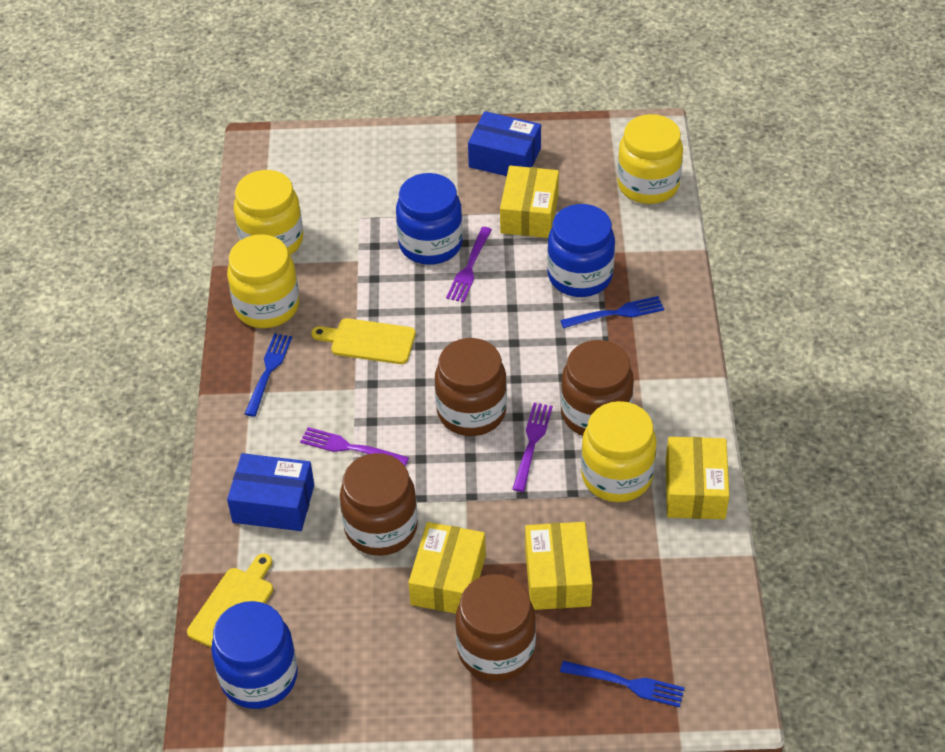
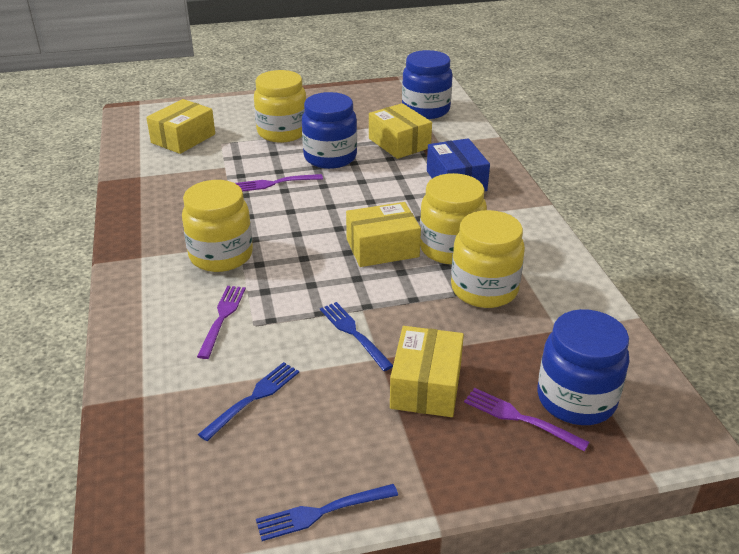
blue box: 2 -> 1
brown jar: 4 -> 0
yellow cutting board: 2 -> 0

